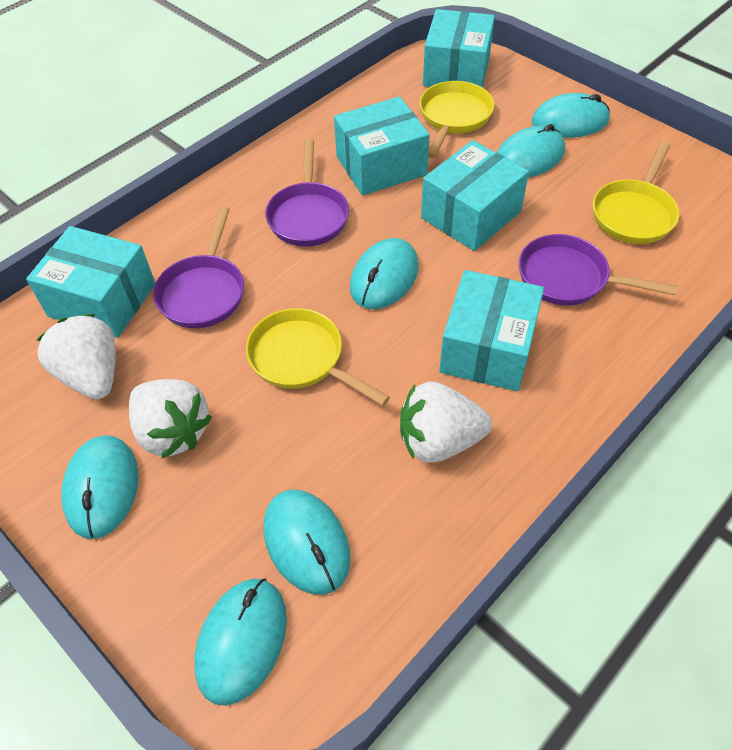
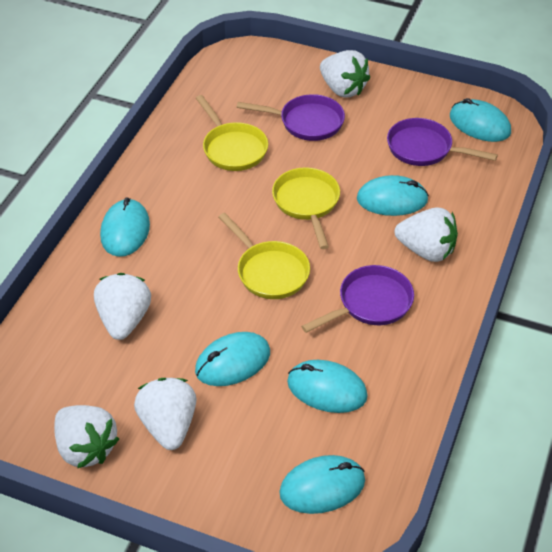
turquoise box: 5 -> 0
white strawberry: 3 -> 5

